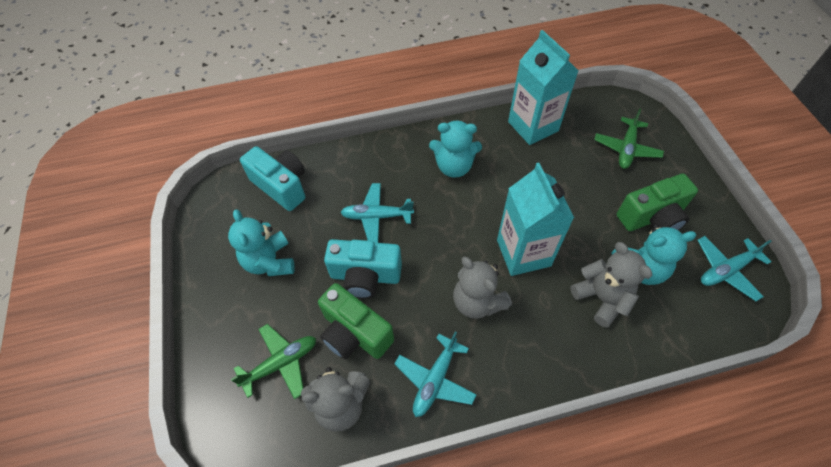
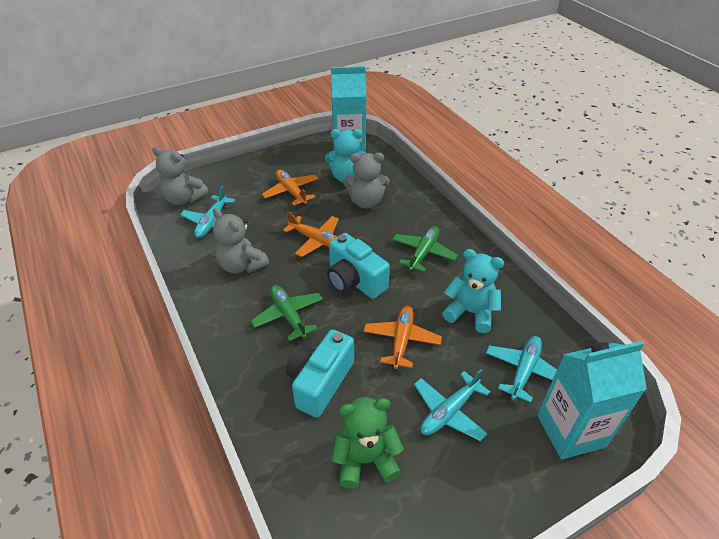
green camera: 2 -> 0
green teddy bear: 0 -> 1
orange plane: 0 -> 3
turquoise teddy bear: 3 -> 2

